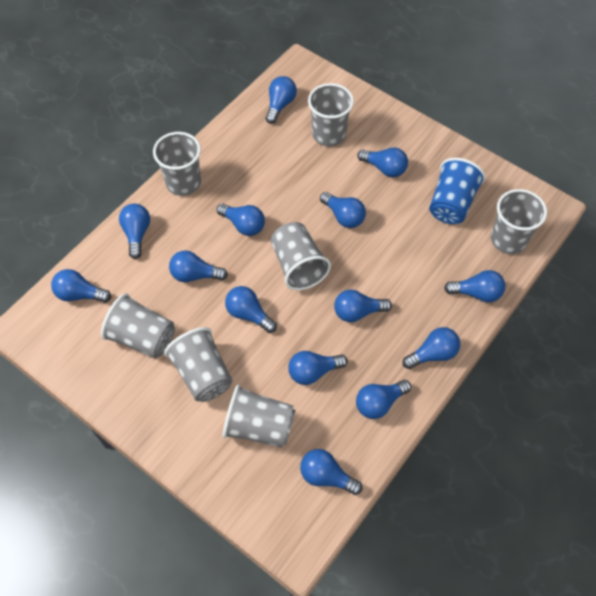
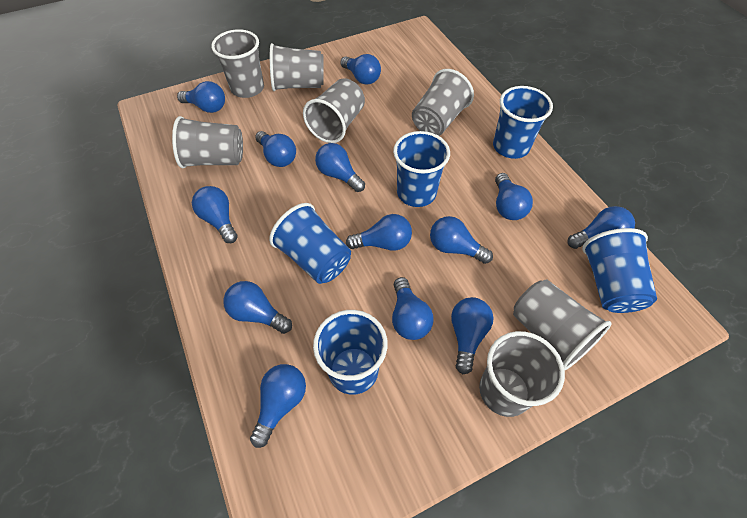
blue cup: 1 -> 5
blue light bulb: 14 -> 13

